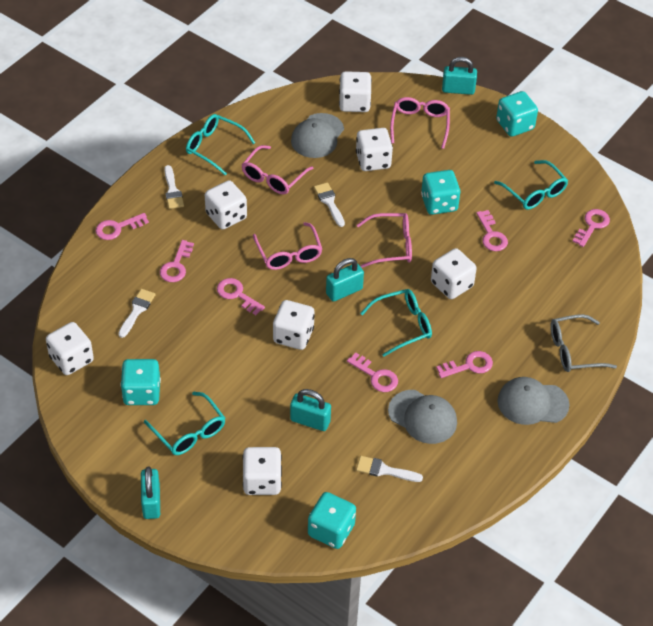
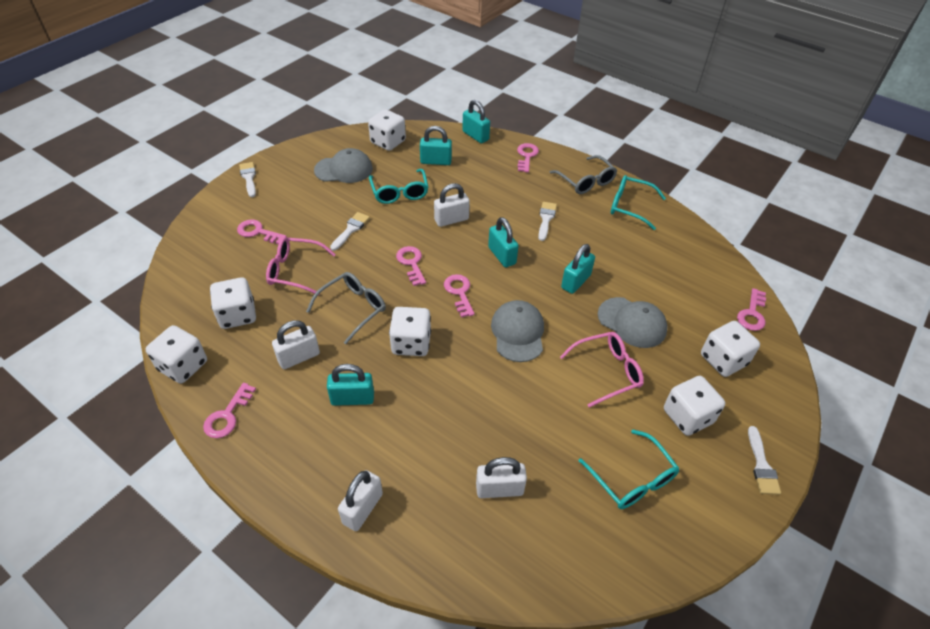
grey glasses: 1 -> 2
pink glasses: 4 -> 2
pink key: 7 -> 6
turquoise dice: 4 -> 0
turquoise glasses: 4 -> 3
turquoise padlock: 4 -> 5
white dice: 7 -> 6
white padlock: 0 -> 4

